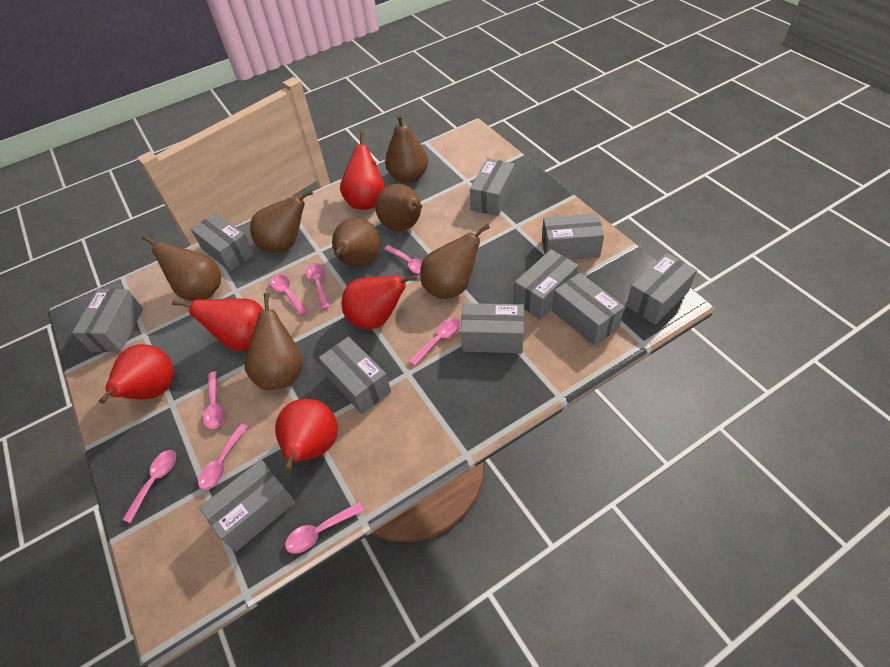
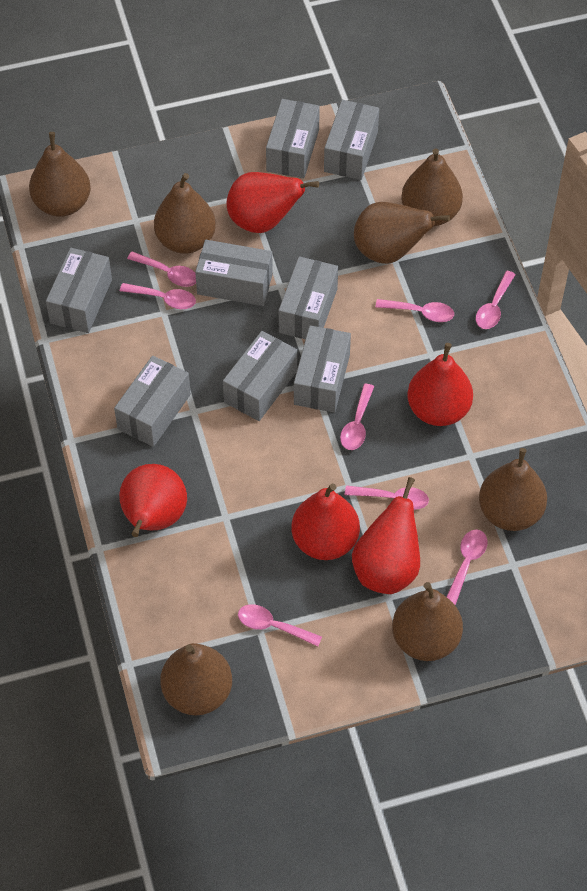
grey box: 10 -> 8

